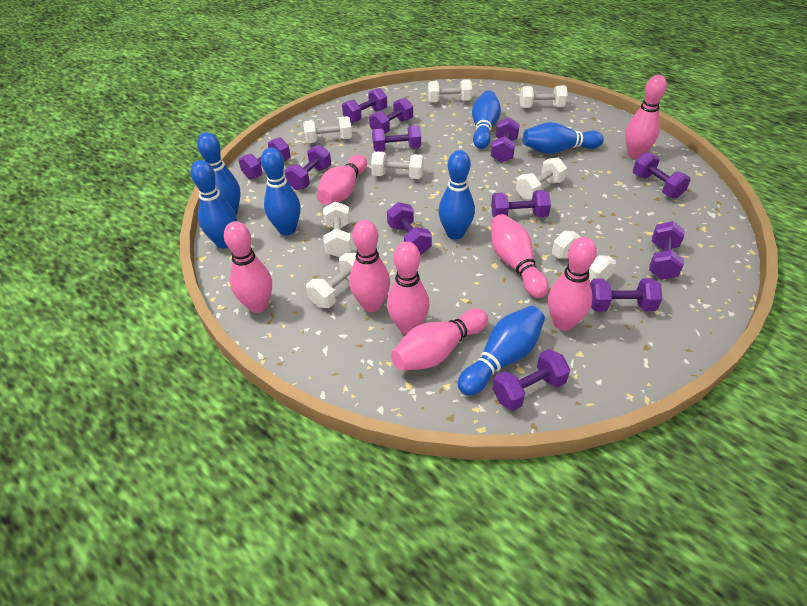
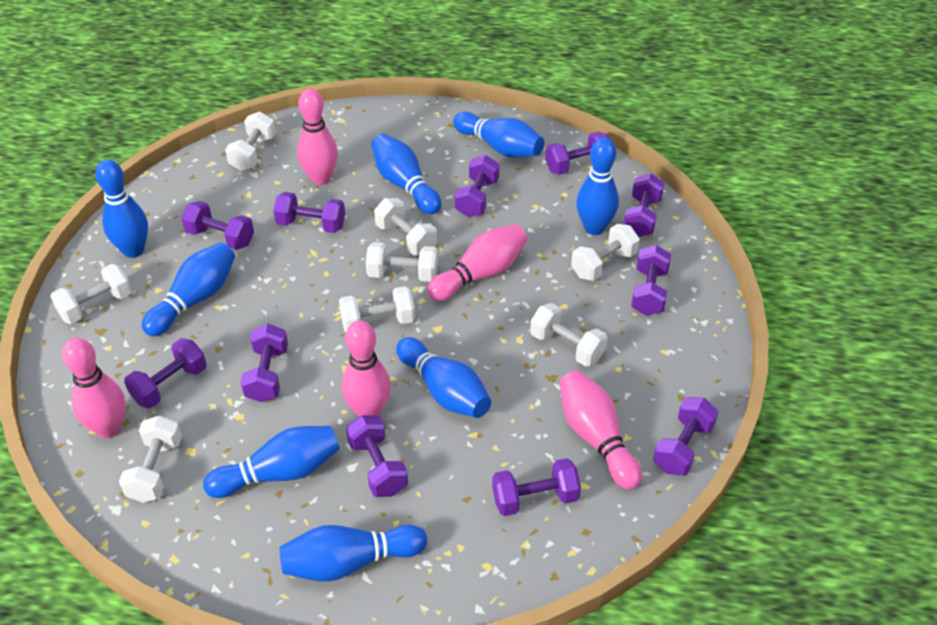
blue bowling pin: 7 -> 8
pink bowling pin: 8 -> 5
purple dumbbell: 12 -> 11

